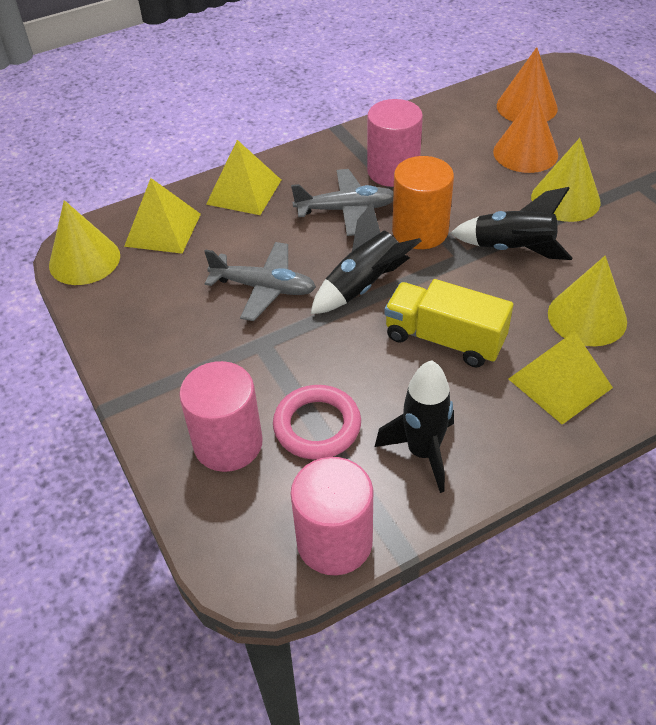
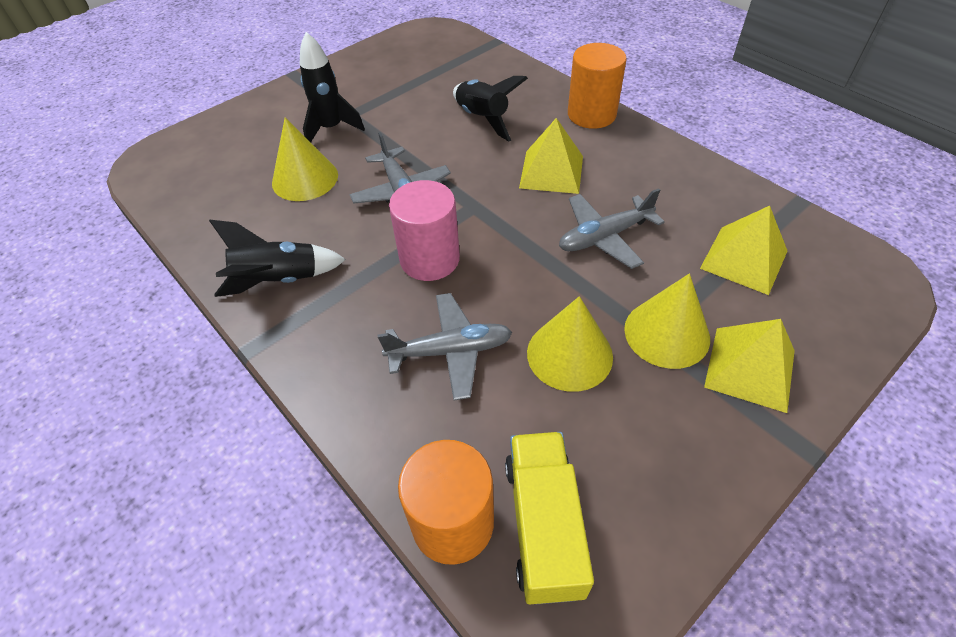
grey plane: 2 -> 3
orange cone: 2 -> 0
orange cylinder: 1 -> 2
pink cylinder: 3 -> 1
pink ring: 1 -> 0

